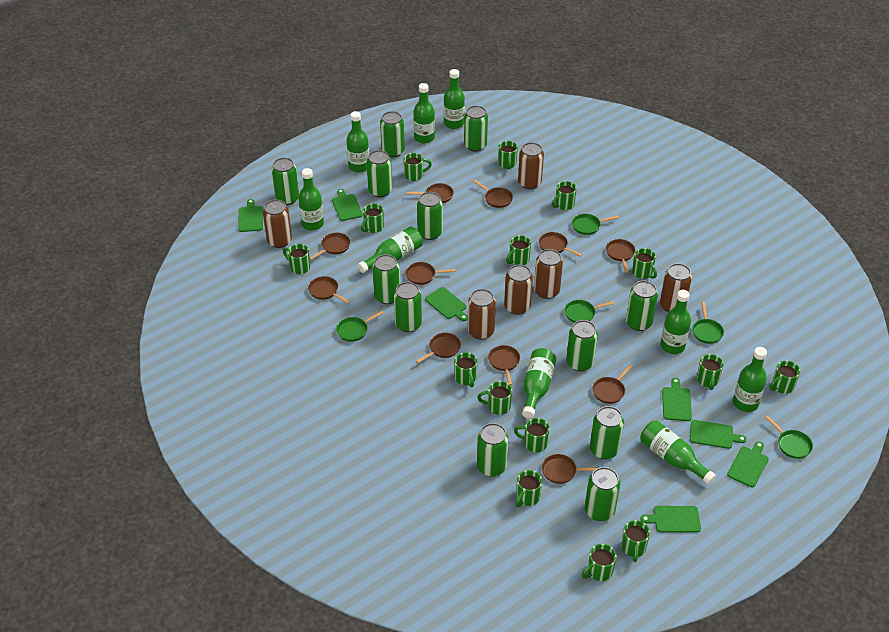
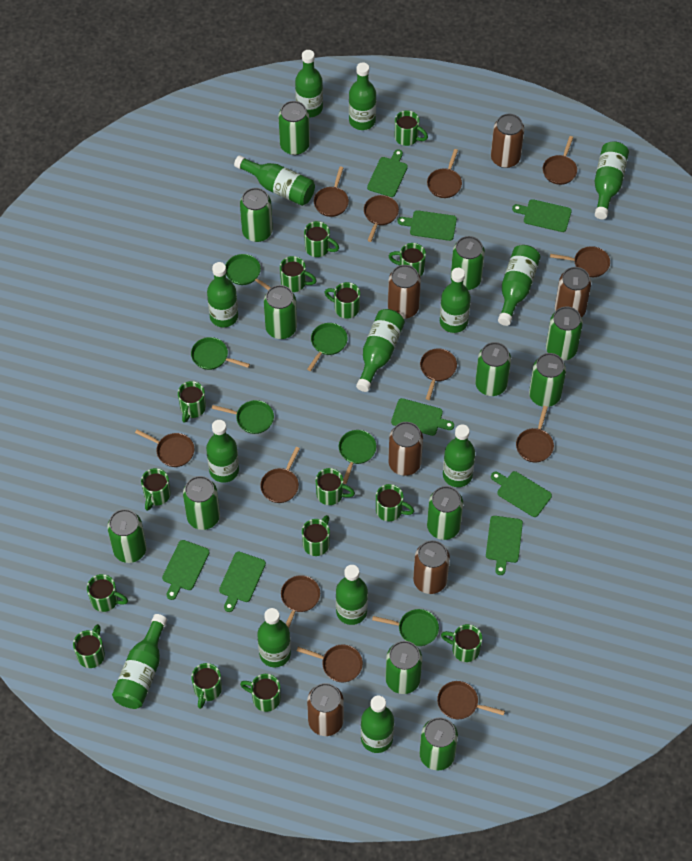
brown pan: 11 -> 12
green bottle: 9 -> 14
green cutting board: 7 -> 8
green pan: 5 -> 6

